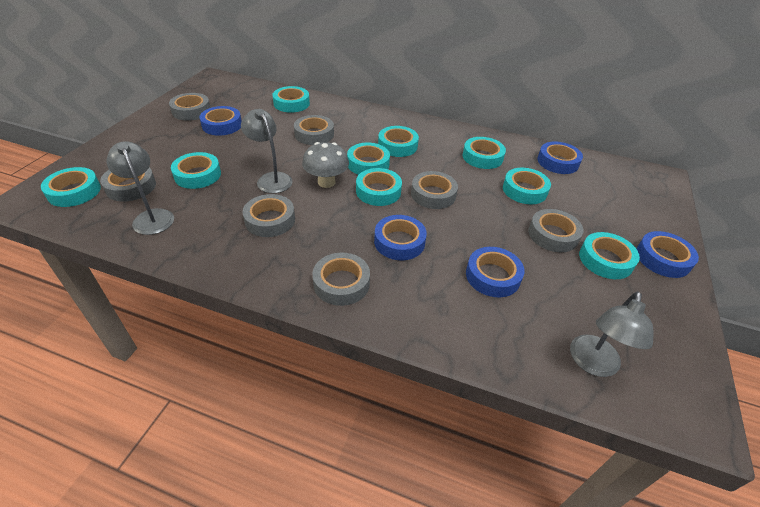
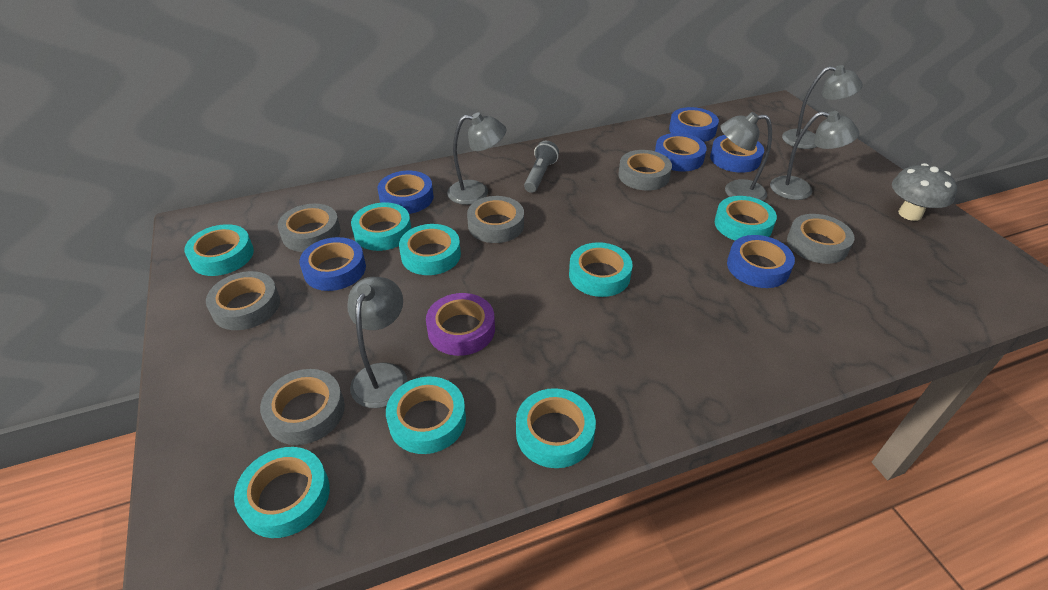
blue tape: 5 -> 6
grey flashlight: 0 -> 1
grey lamp: 3 -> 5
grey tape: 7 -> 6
purple tape: 0 -> 1
turquoise tape: 9 -> 8

